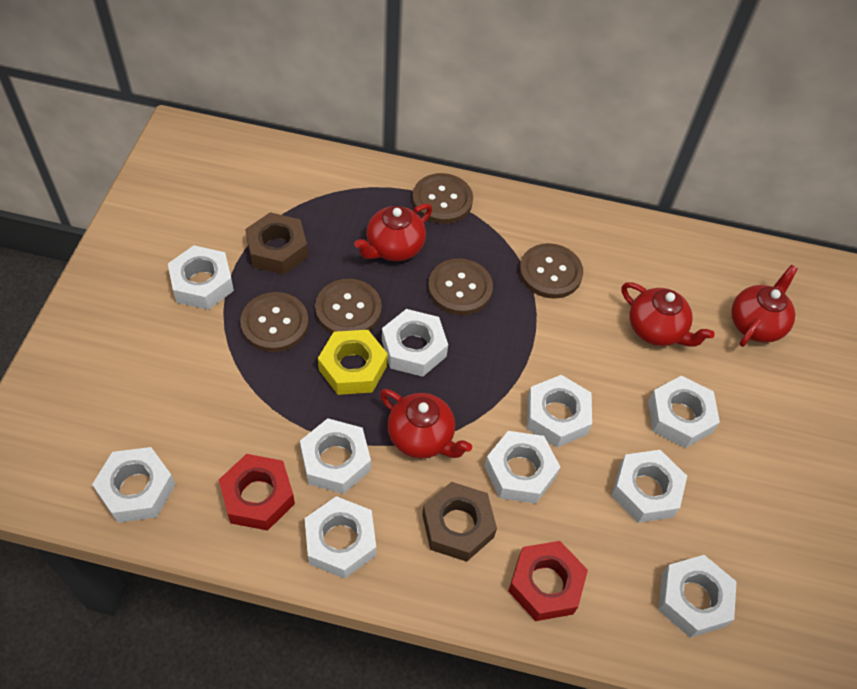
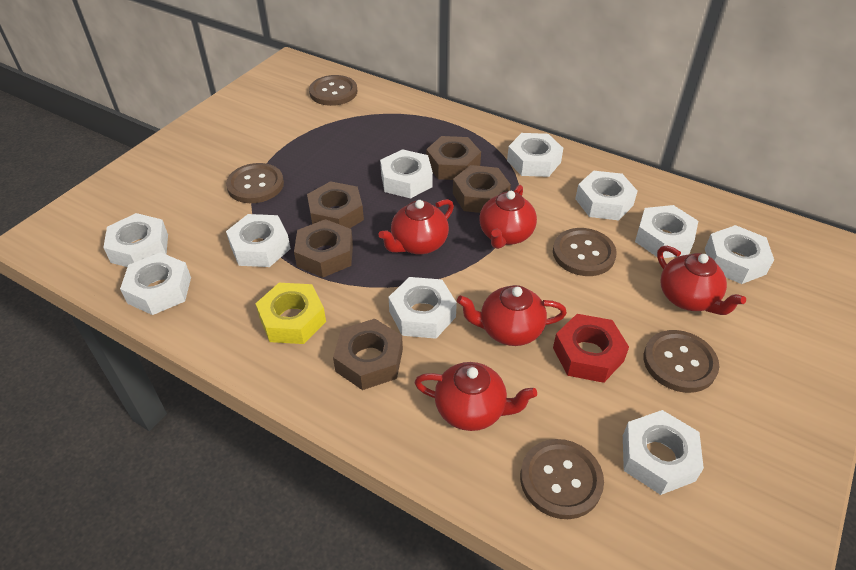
brown nut: 2 -> 5
red nut: 2 -> 1
red teapot: 4 -> 5

